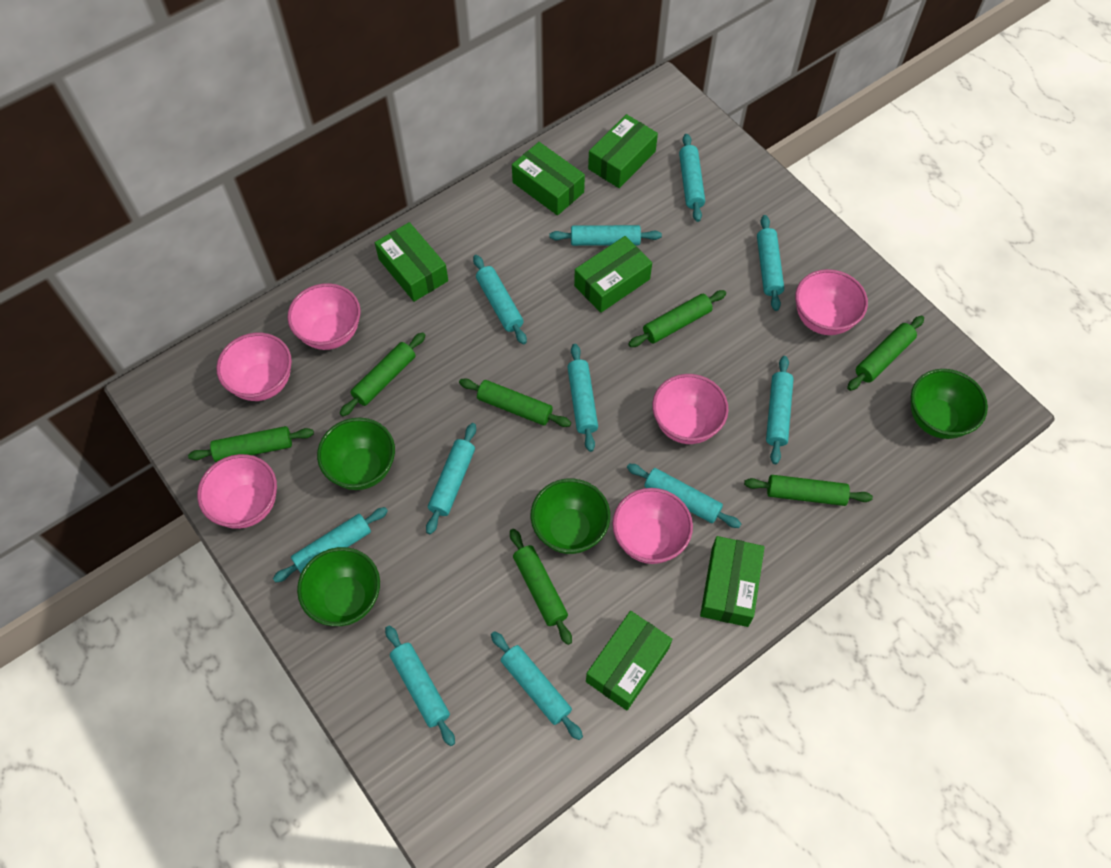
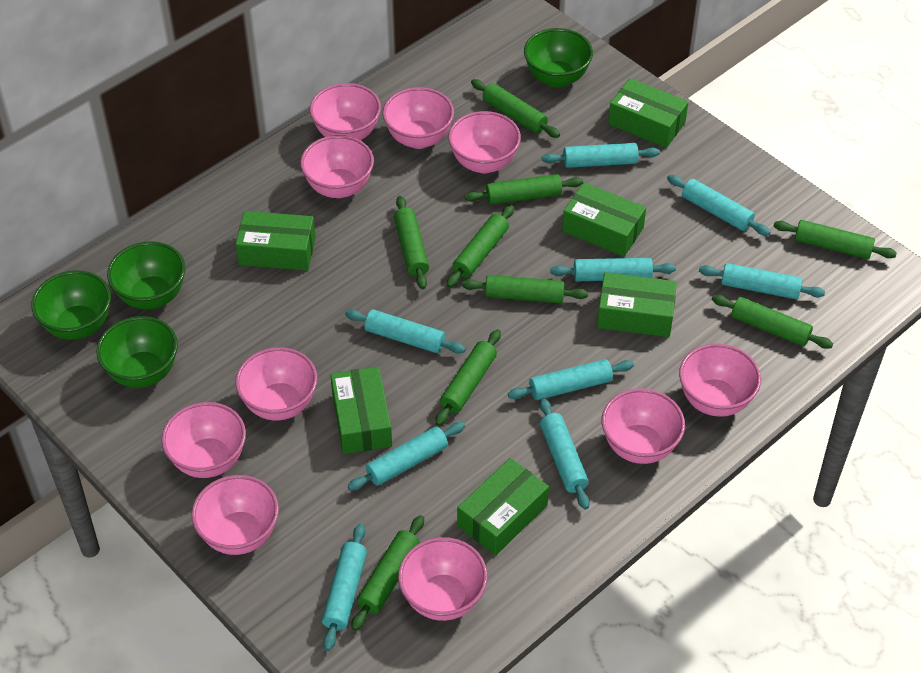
green rolling pin: 7 -> 9
pink bowl: 6 -> 10
turquoise rolling pin: 11 -> 9

